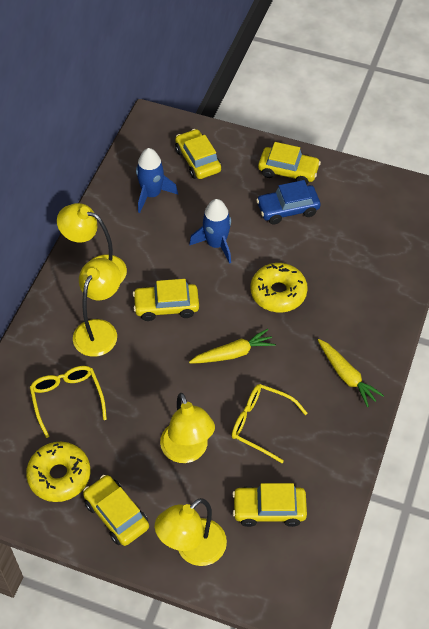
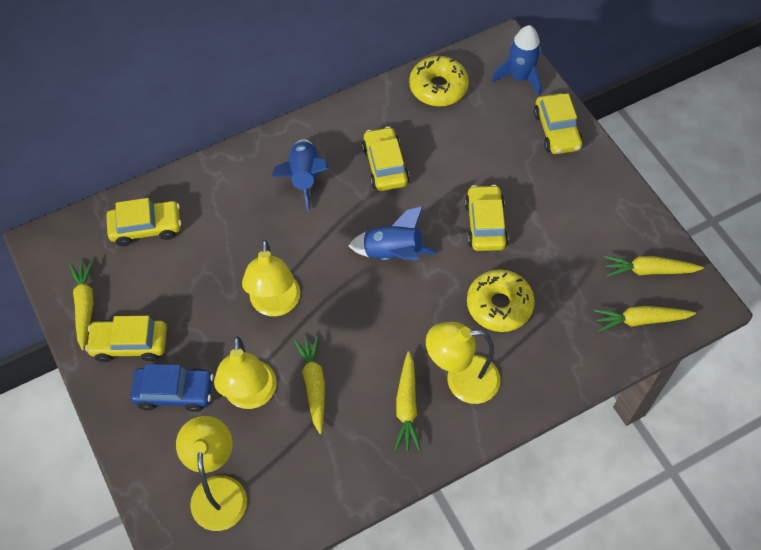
blue rocket: 2 -> 3
yellow carrot: 2 -> 5
yellow glasses: 2 -> 0

